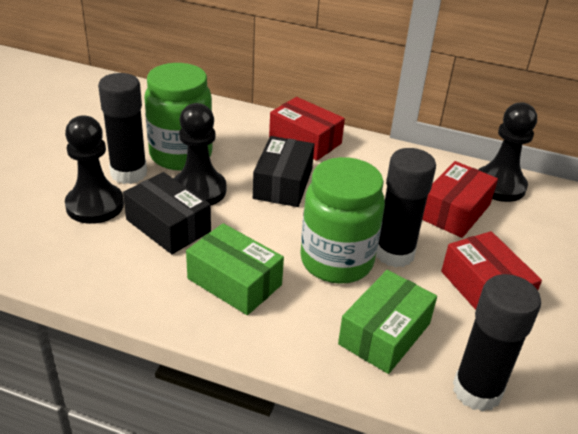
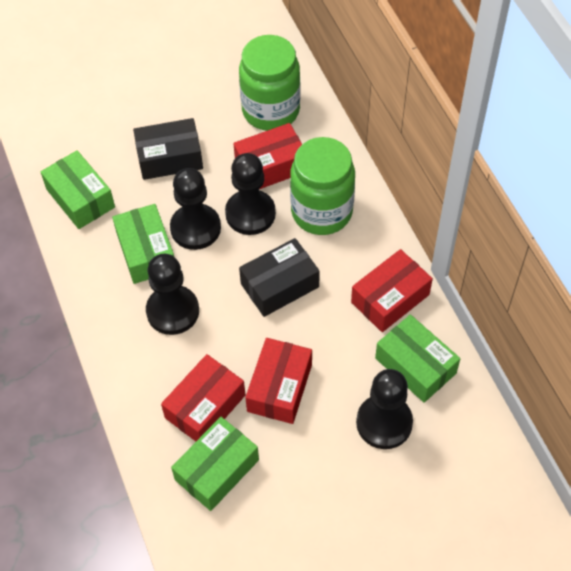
black glue stick: 3 -> 0
black pawn: 3 -> 4
green box: 2 -> 4
red box: 3 -> 4

